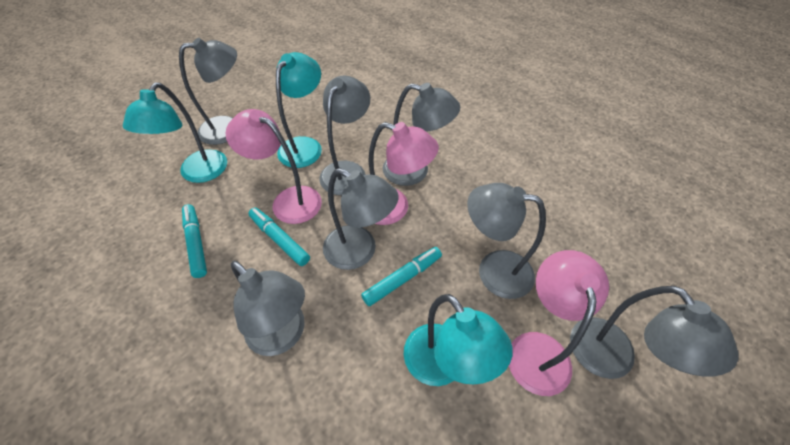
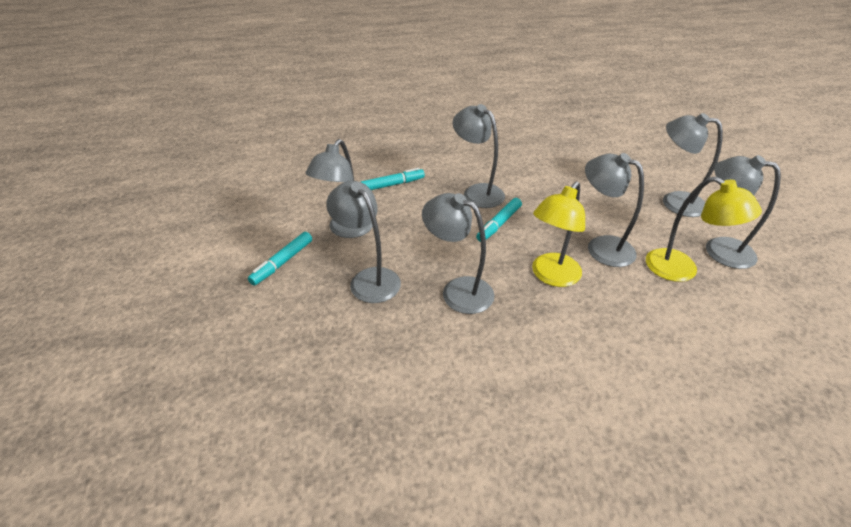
pink lamp: 3 -> 0
turquoise lamp: 3 -> 0
yellow lamp: 0 -> 2

